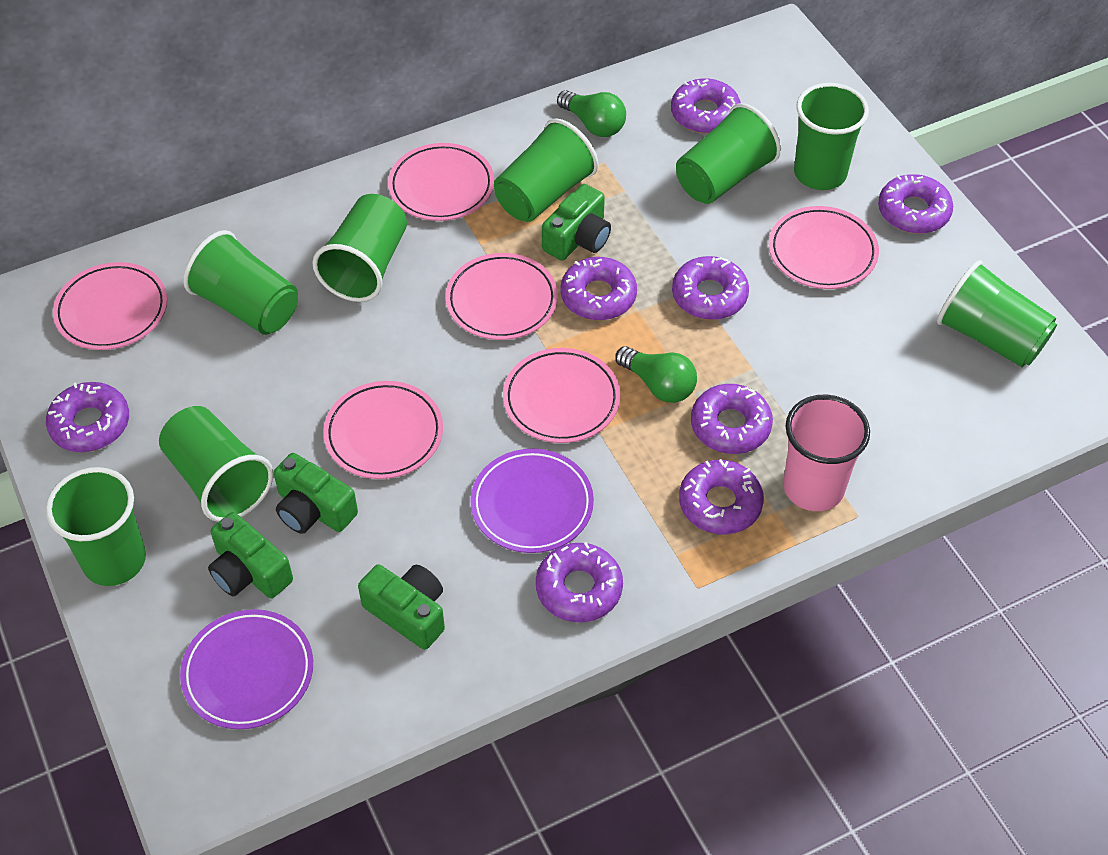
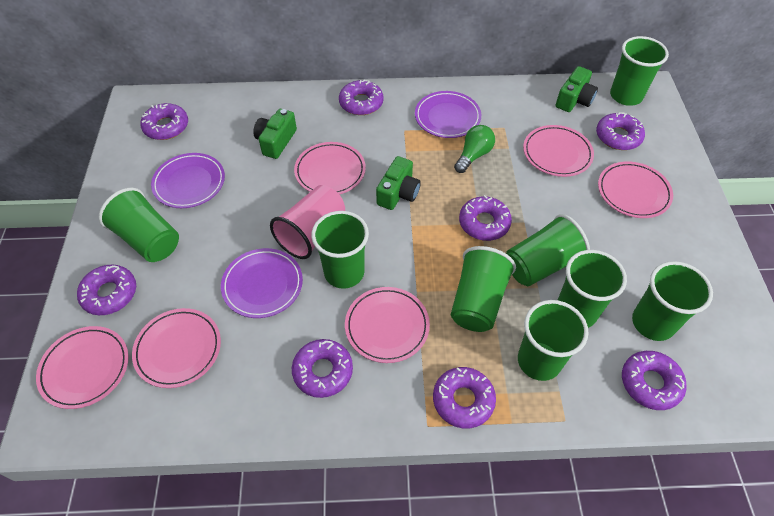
green camera: 4 -> 3
green light bulb: 2 -> 1
purple plate: 2 -> 3

